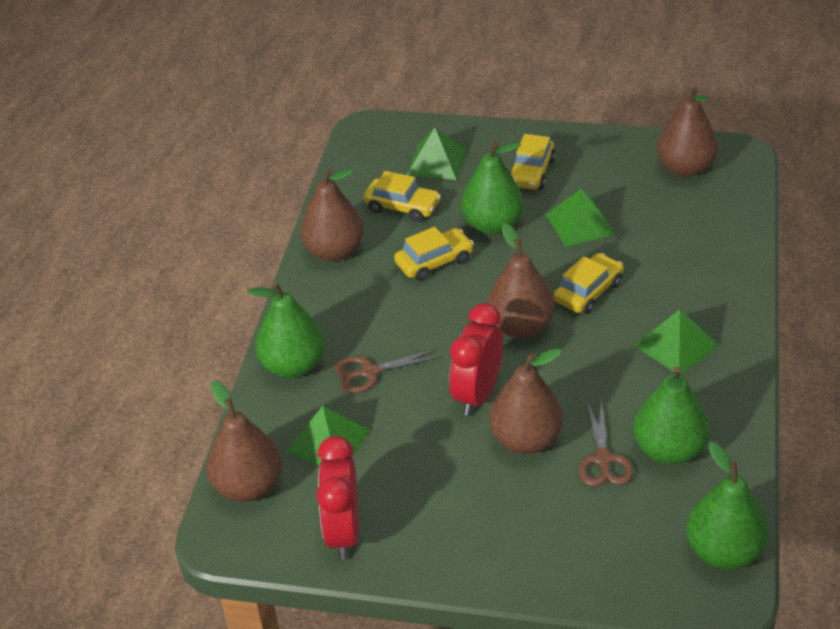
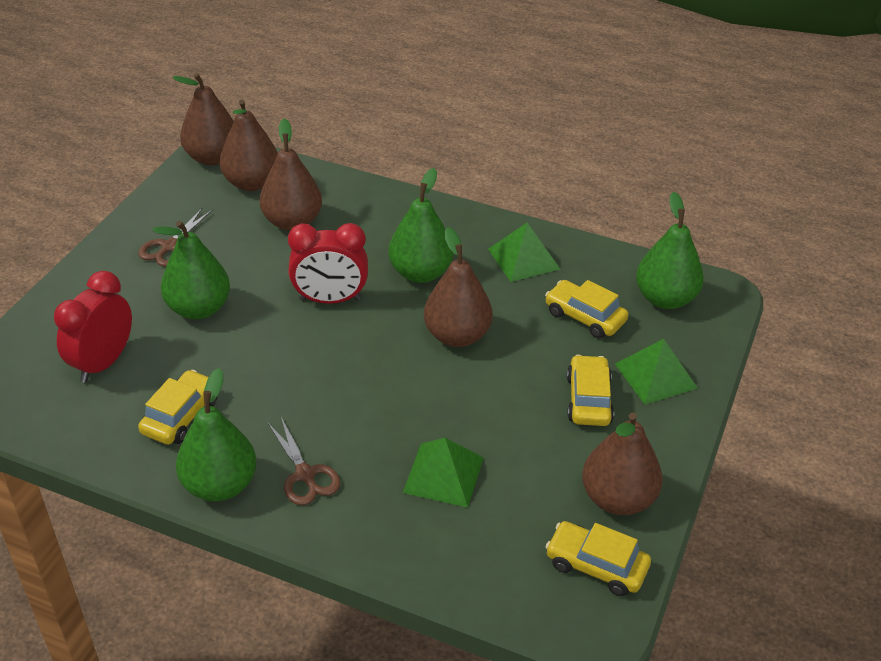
green pyramid: 4 -> 3

